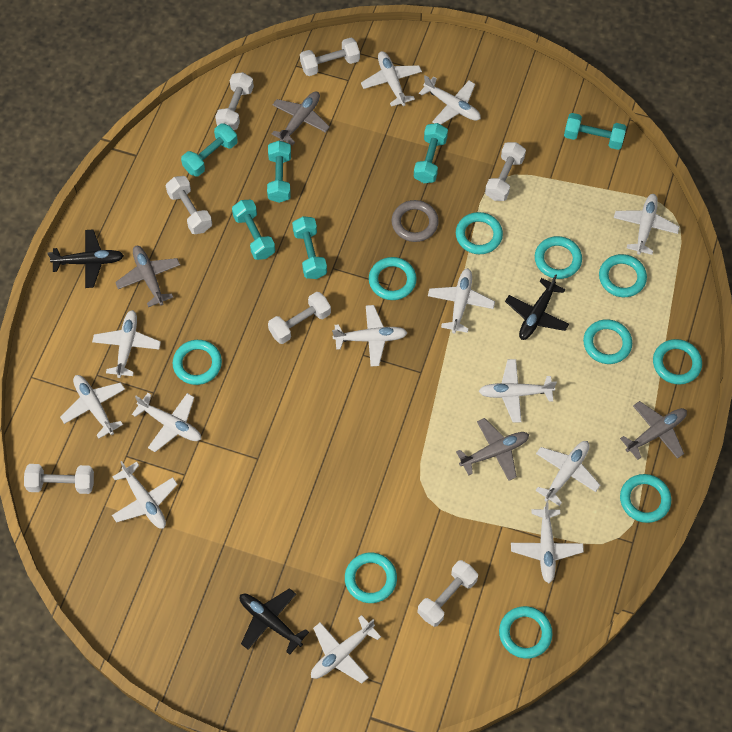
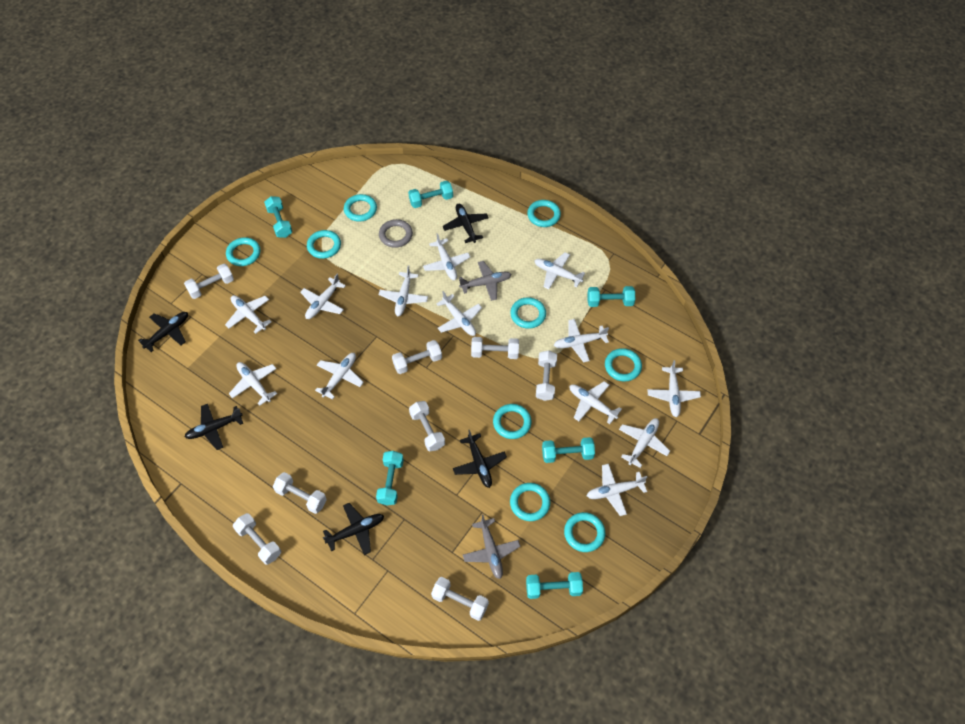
black plane: 3 -> 5
grey plane: 4 -> 2
turquoise ring: 10 -> 9
white dumbbell: 7 -> 8

